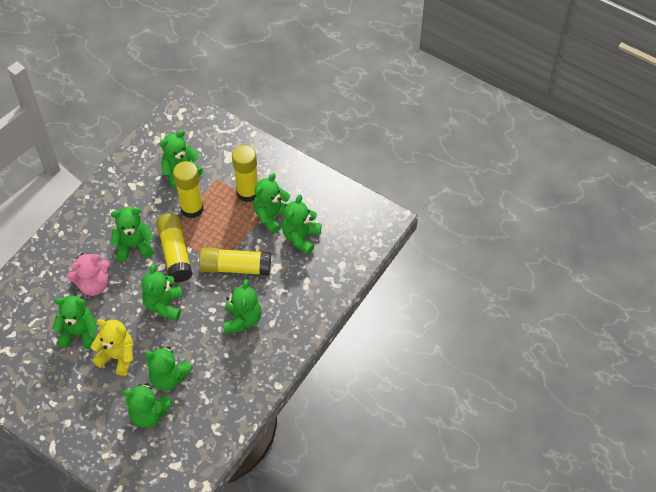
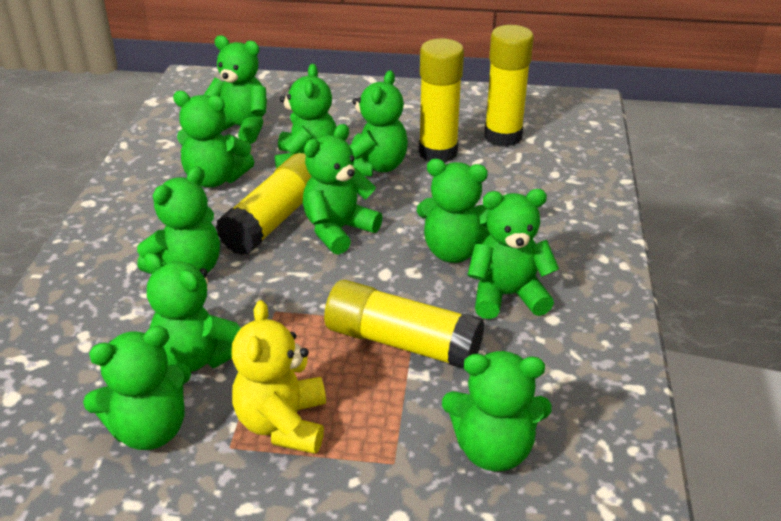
green teddy bear: 9 -> 11
pink teddy bear: 1 -> 0

